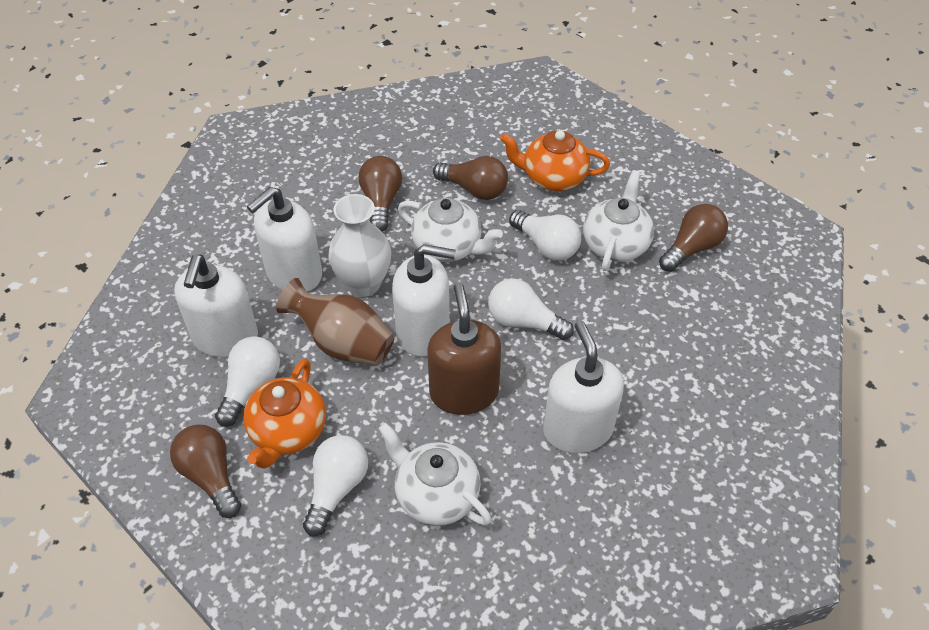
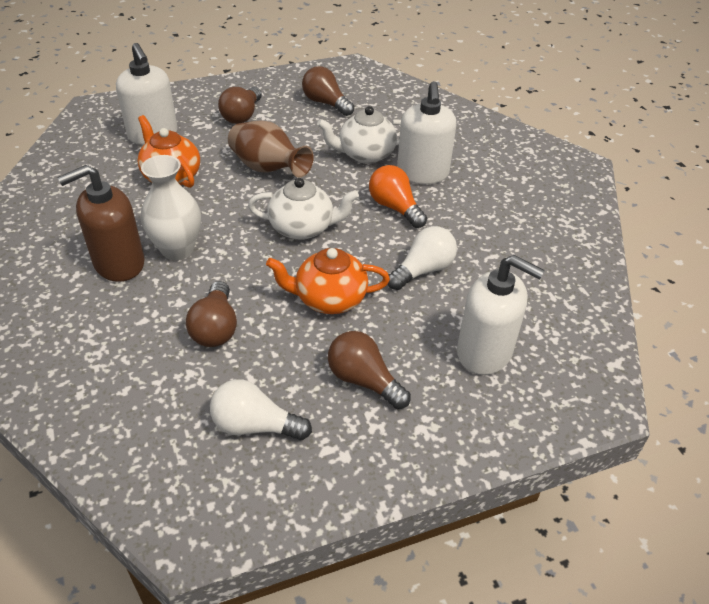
orange light bulb: 0 -> 1
white light bulb: 4 -> 2
white soap dispenser: 4 -> 3
white teapot: 3 -> 2

